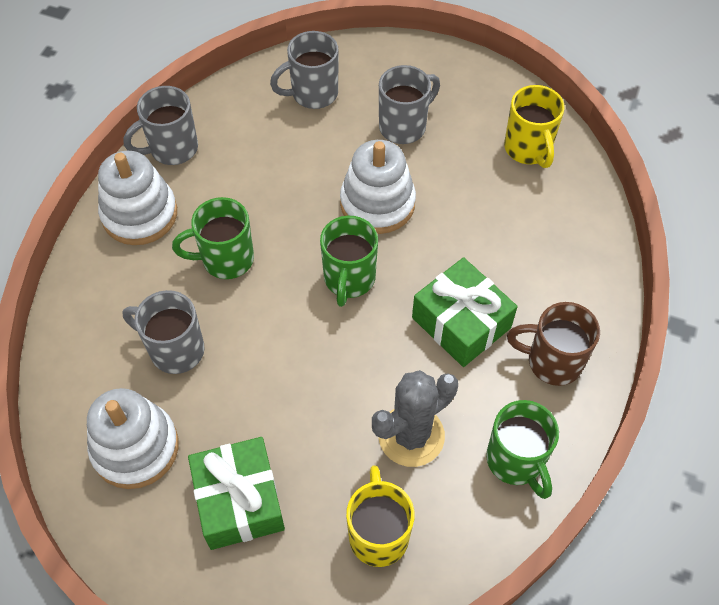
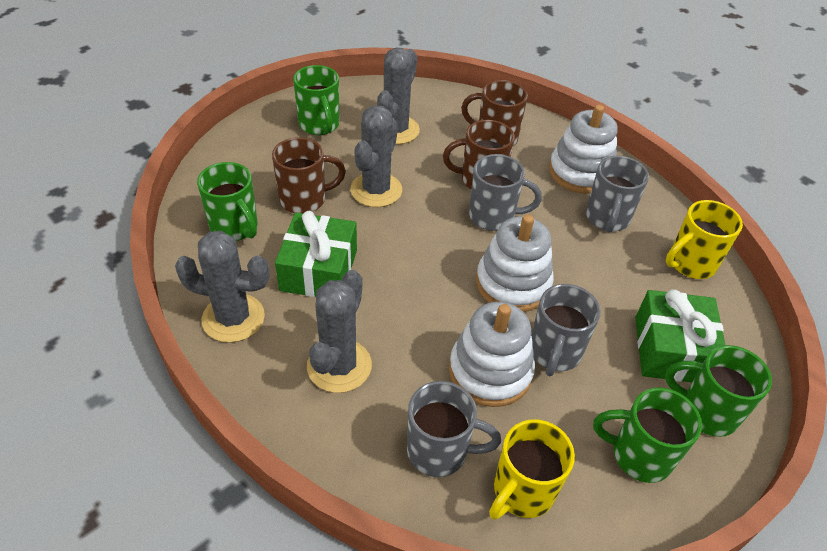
brown mug: 1 -> 3
green mug: 3 -> 4
grey cactus: 1 -> 4

